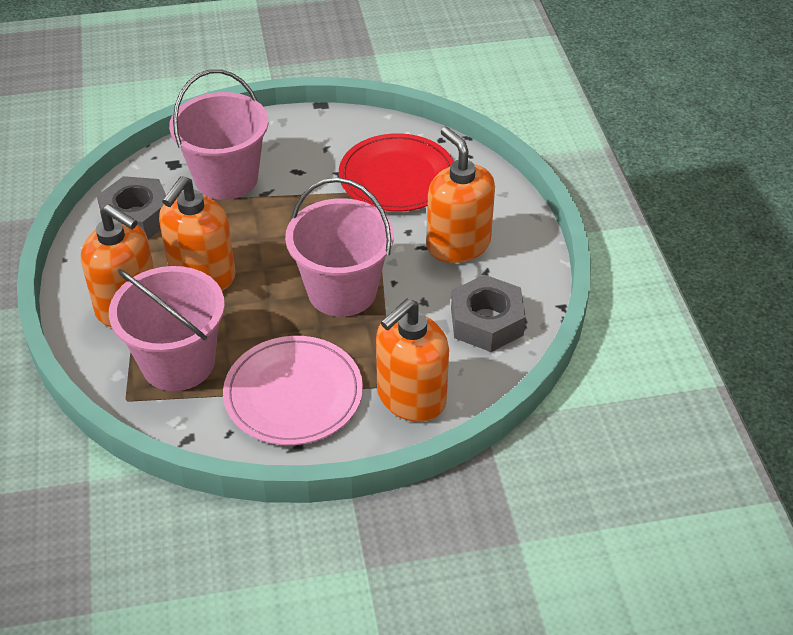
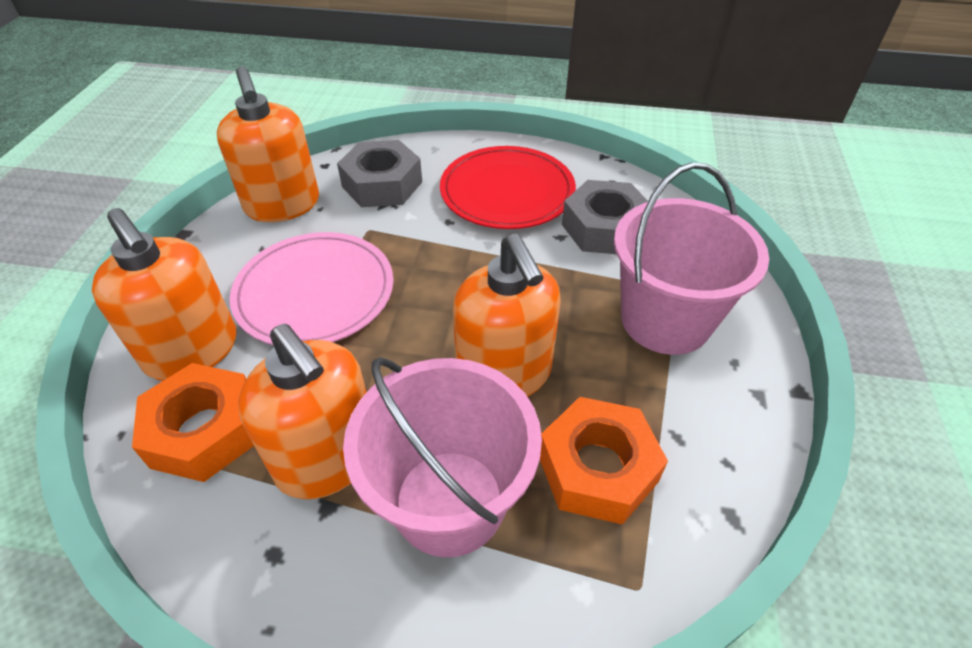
orange nut: 0 -> 2
pink bucket: 3 -> 2

